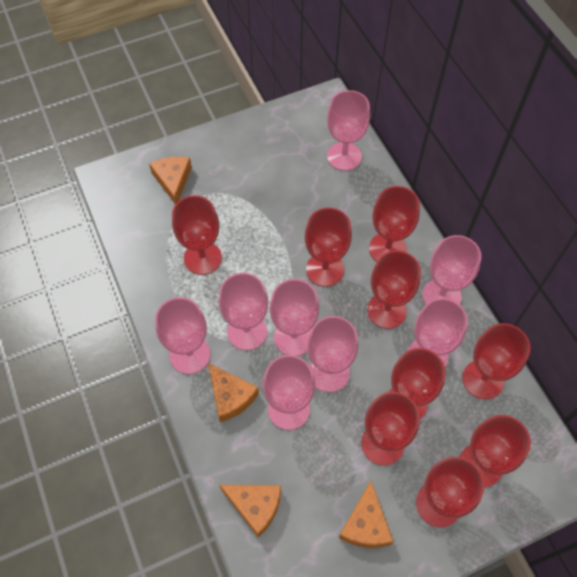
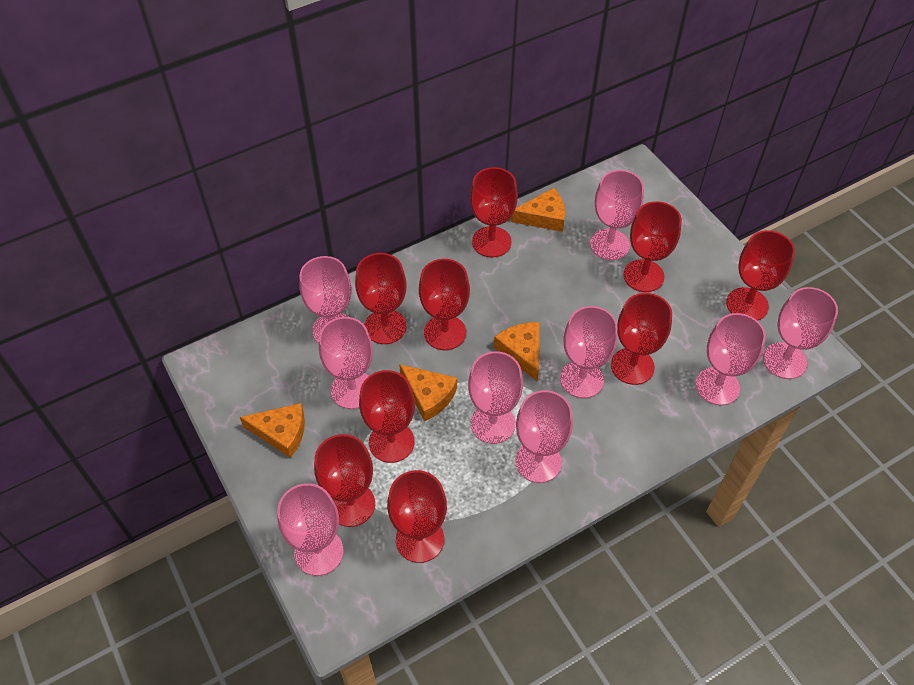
pink goblet: 8 -> 9

